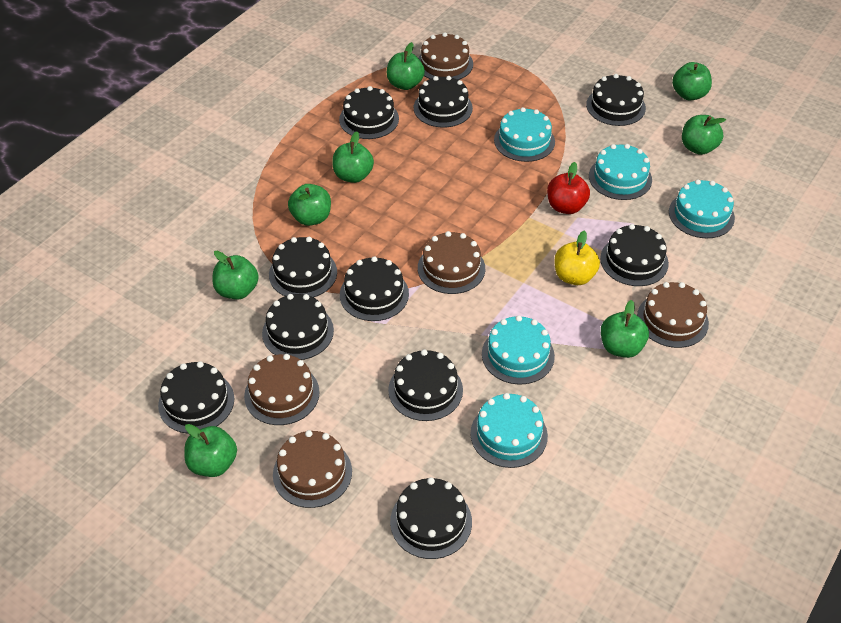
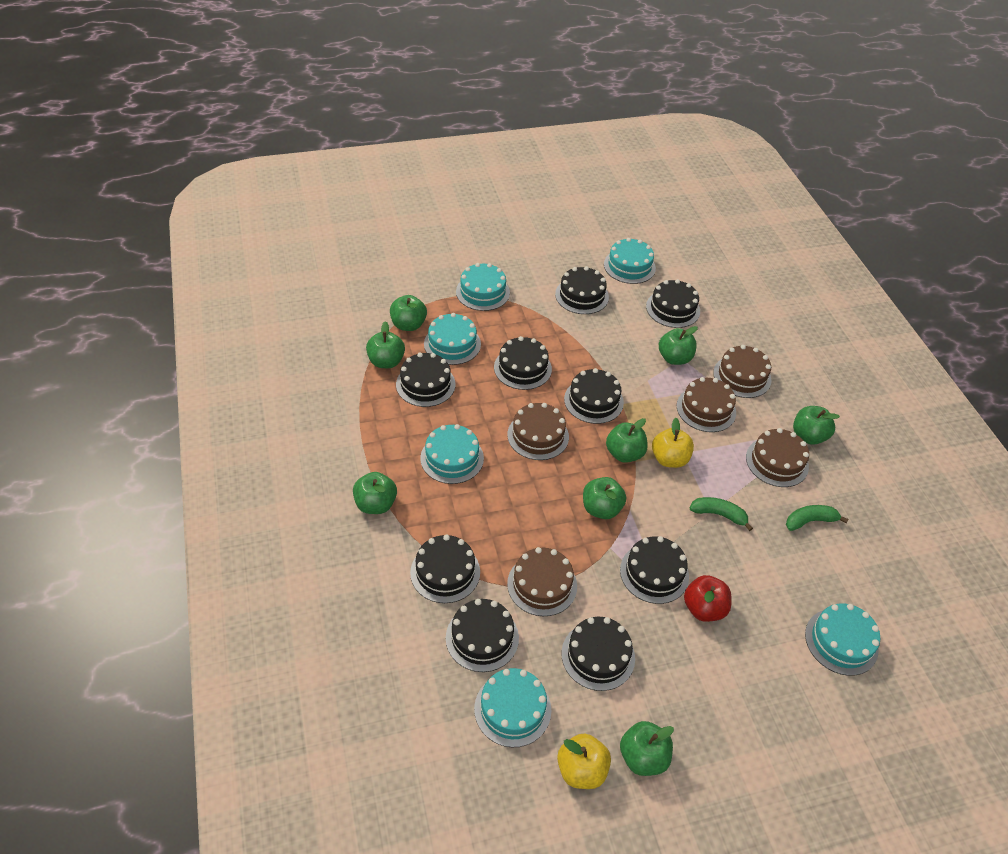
black cake: 10 -> 9
green banana: 0 -> 2
turquoise cake: 5 -> 6
yellow apple: 1 -> 2

